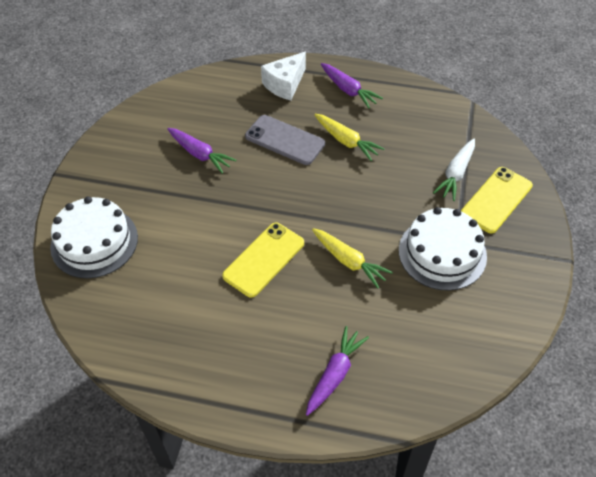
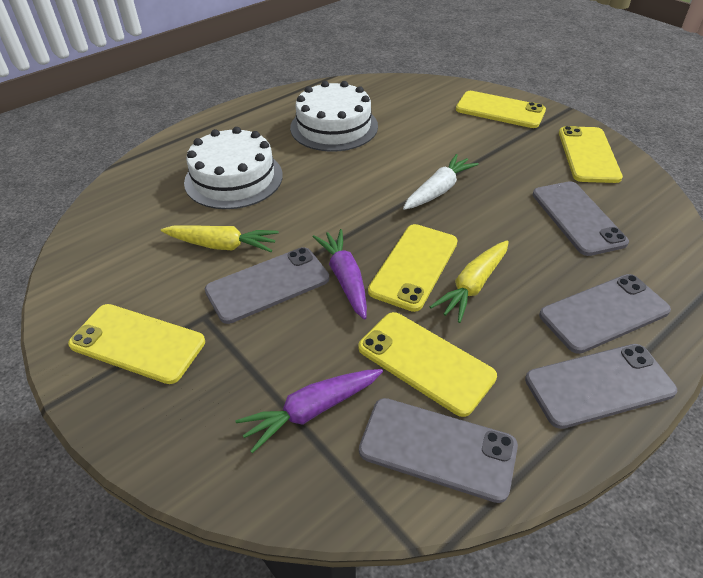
grey phone: 1 -> 5
purple carrot: 3 -> 2
white cheese: 1 -> 0
yellow phone: 2 -> 5

